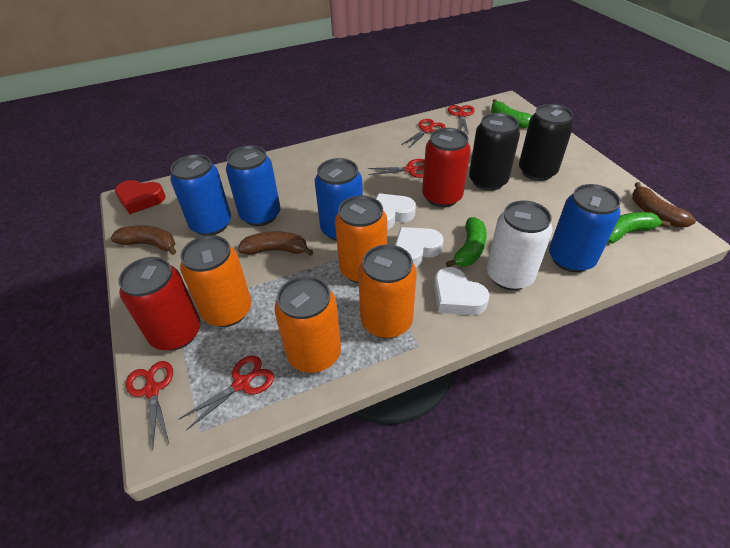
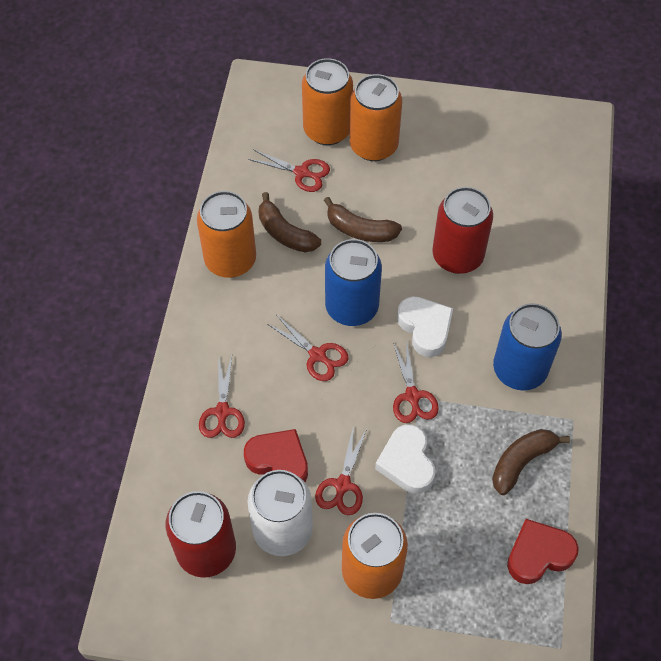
black can: 2 -> 0
blue can: 4 -> 2
green banana: 3 -> 0
red heart: 1 -> 2
white heart: 3 -> 2

